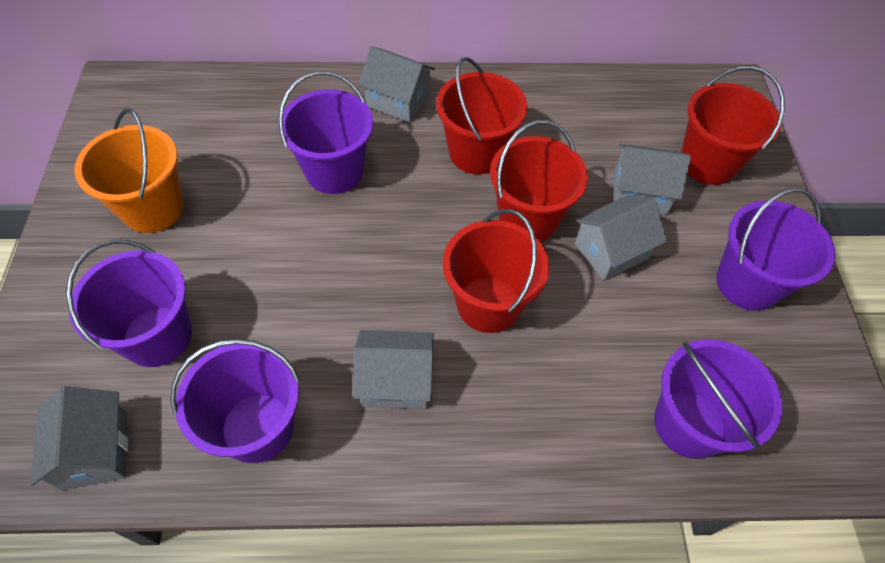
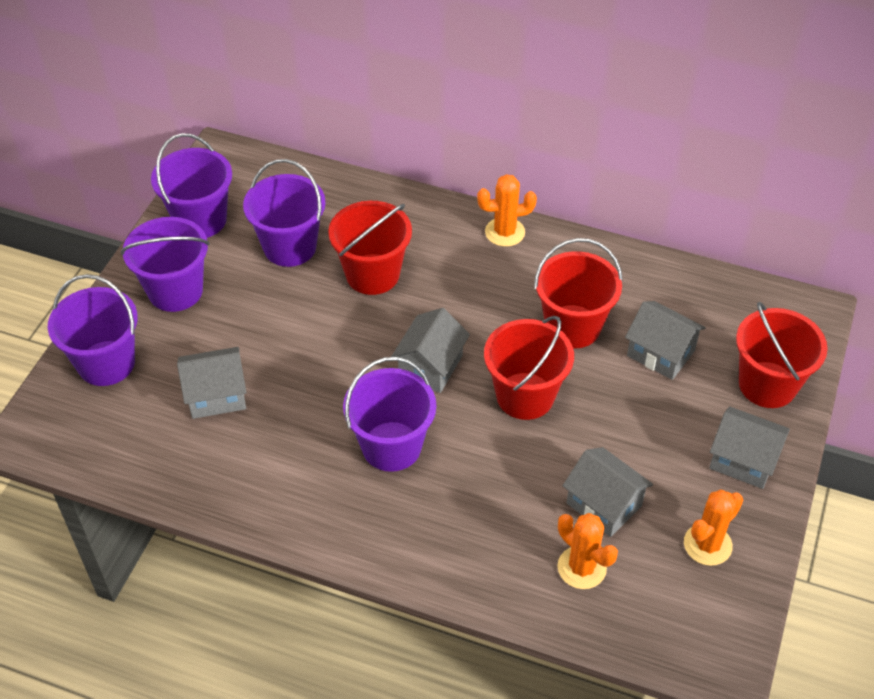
orange bucket: 1 -> 0
orange cactus: 0 -> 3

